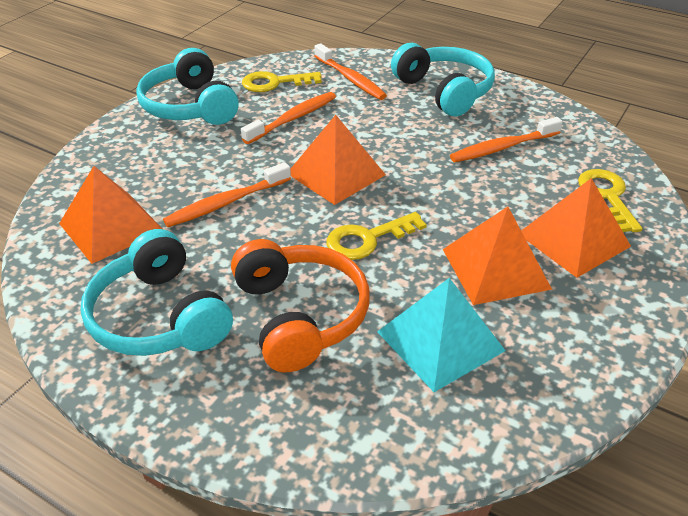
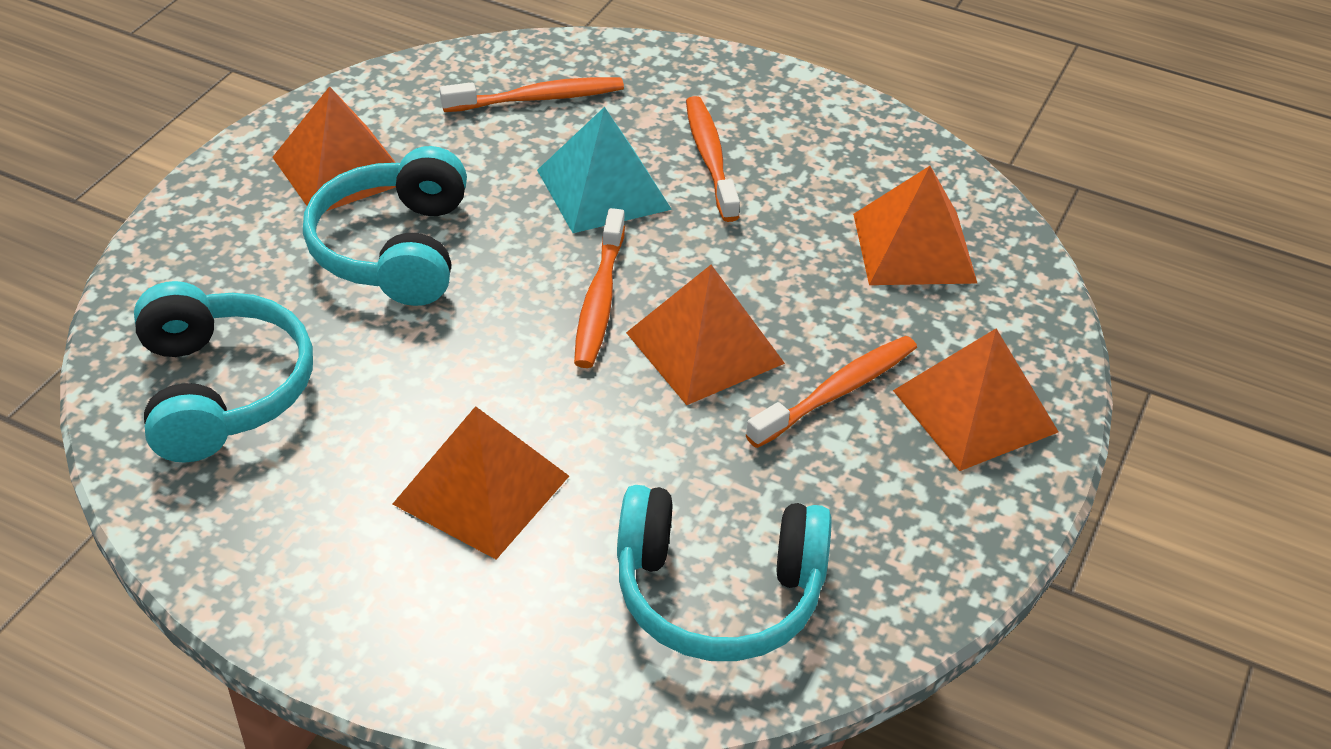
orange headphones: 1 -> 0
orange pyramid: 4 -> 5
yellow key: 3 -> 0

